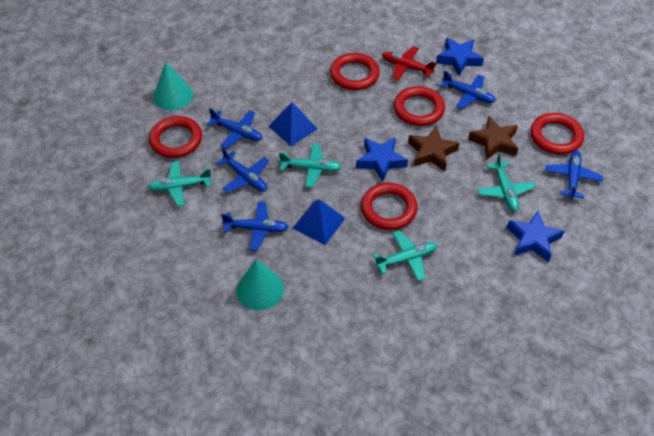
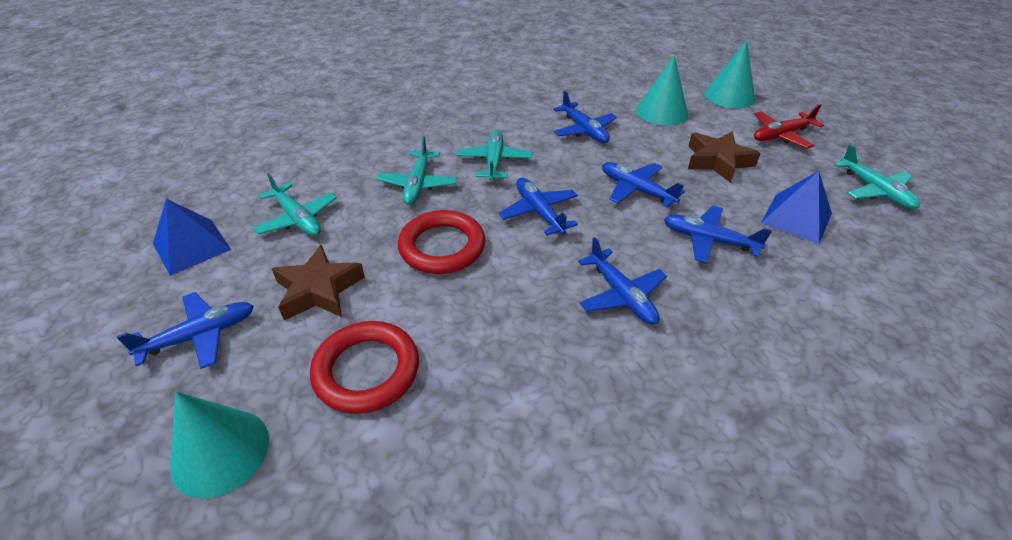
blue plane: 5 -> 6
blue star: 3 -> 0
red ring: 5 -> 2
turquoise cone: 2 -> 3

